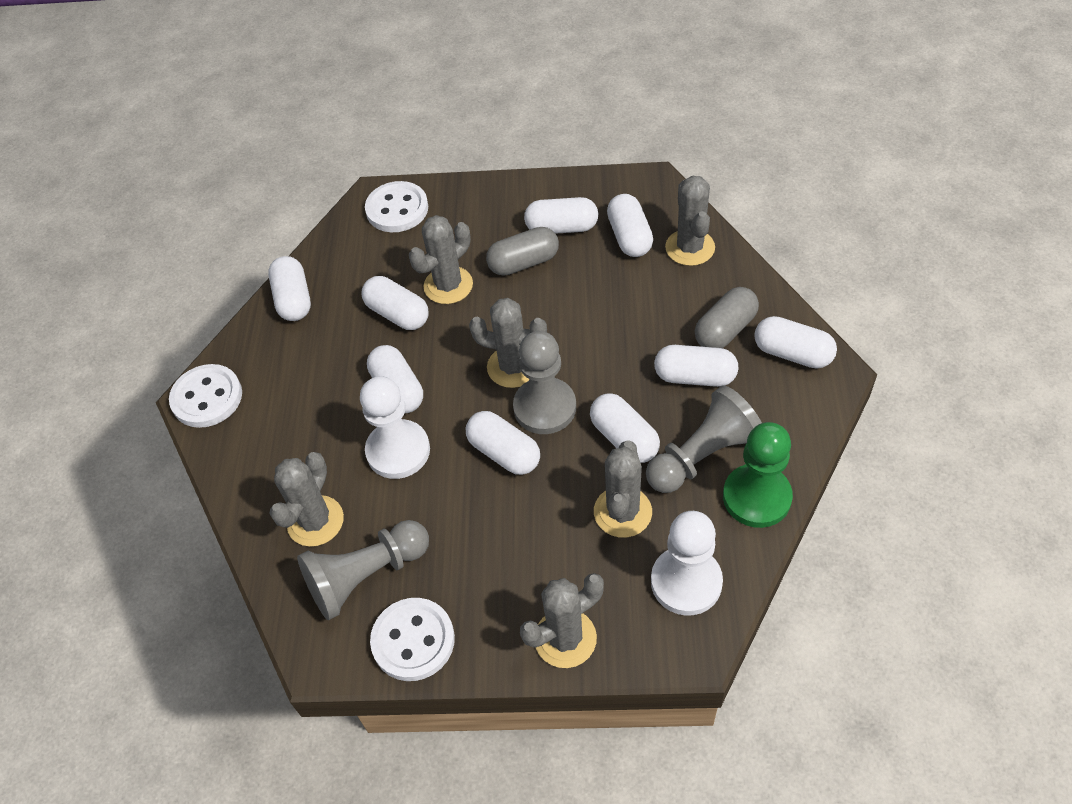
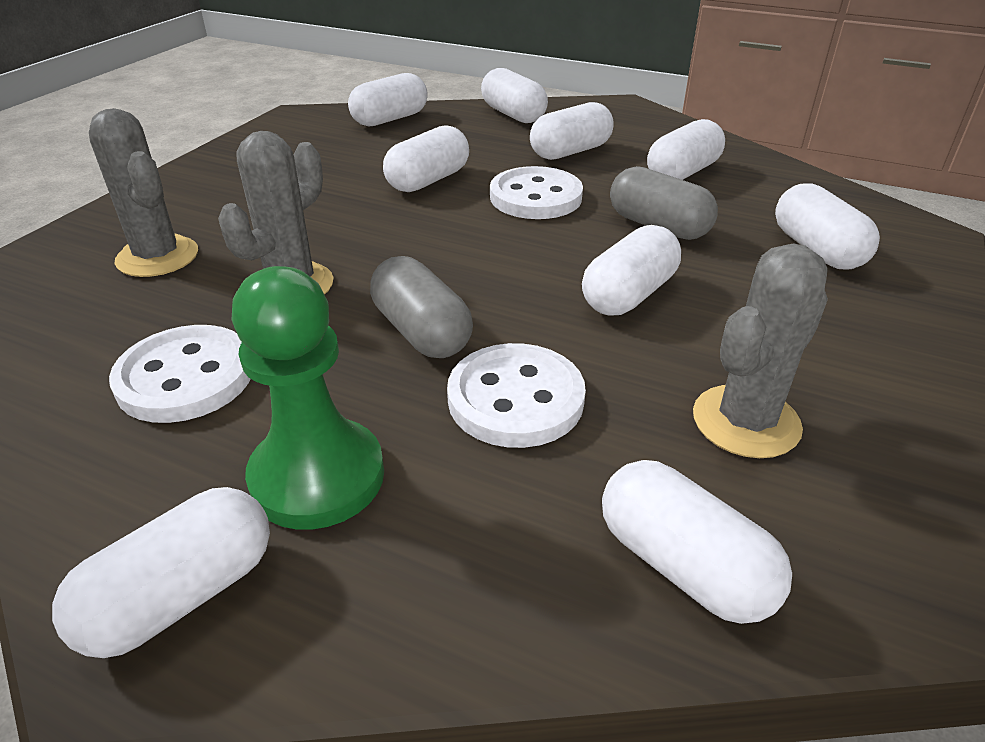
grey cactus: 6 -> 3
grey pawn: 3 -> 0
white pawn: 2 -> 0

